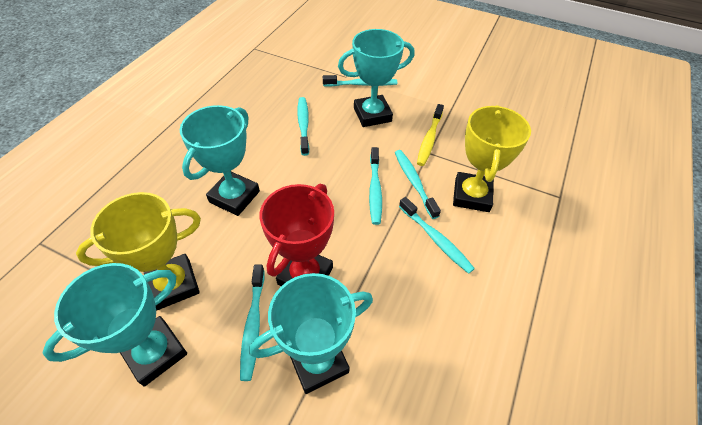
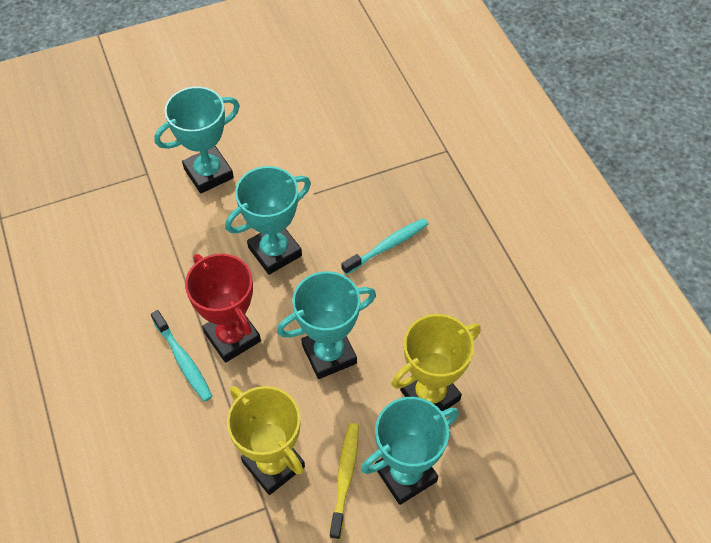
turquoise toothbrush: 6 -> 2

